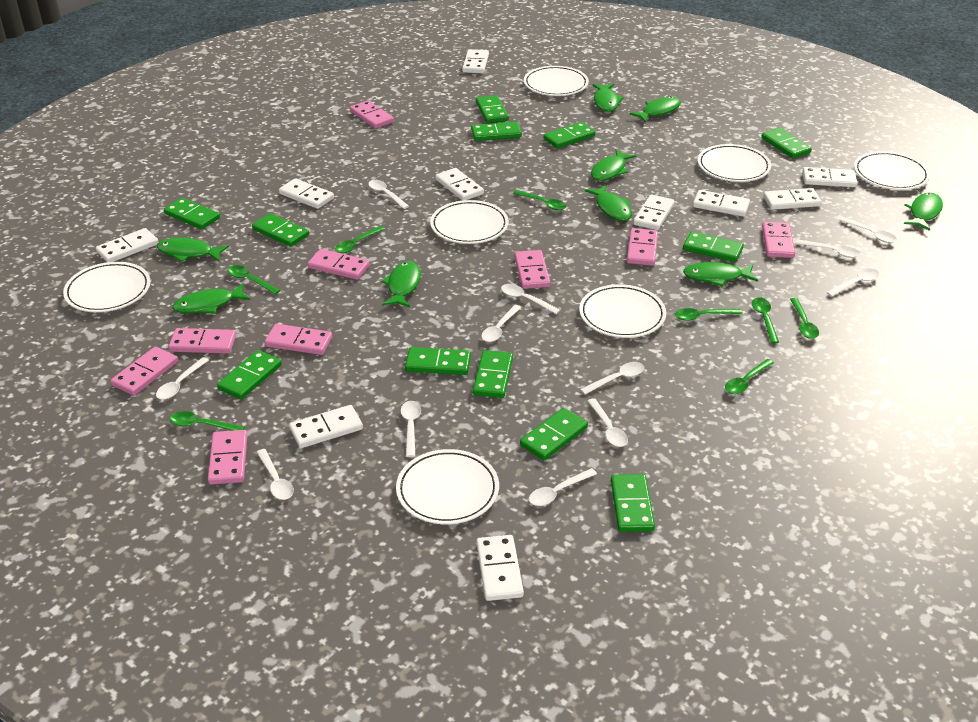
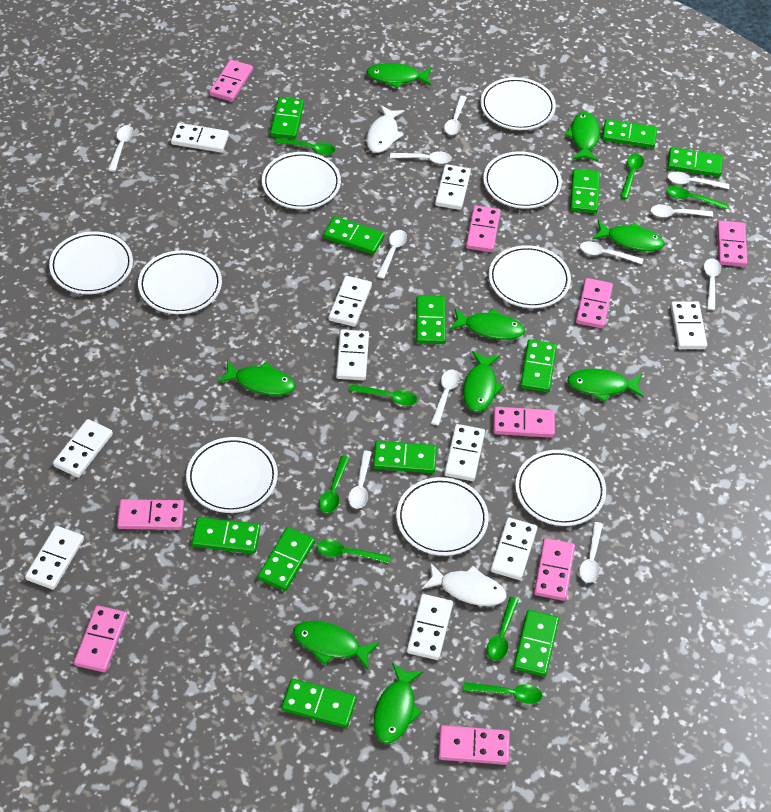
white fish: 0 -> 2
white plate: 7 -> 9
white spoon: 12 -> 11

